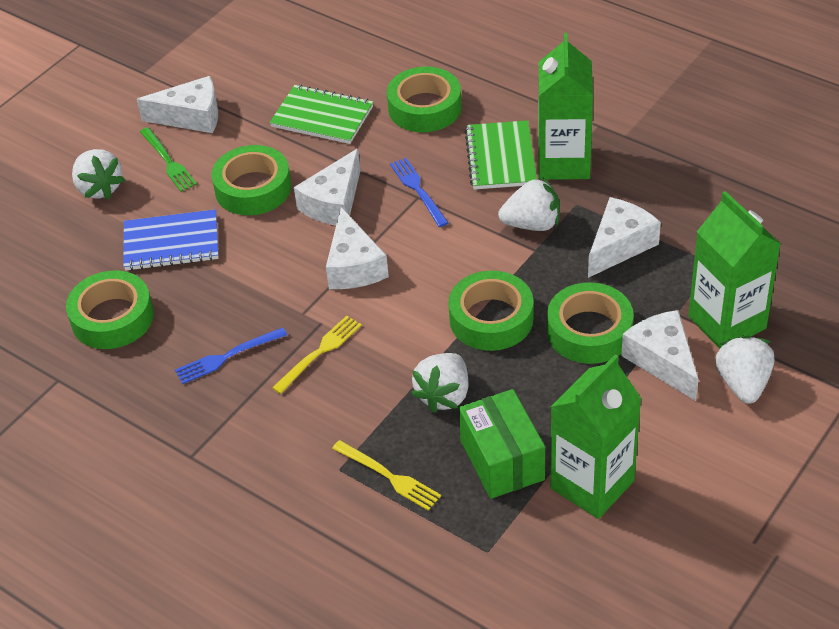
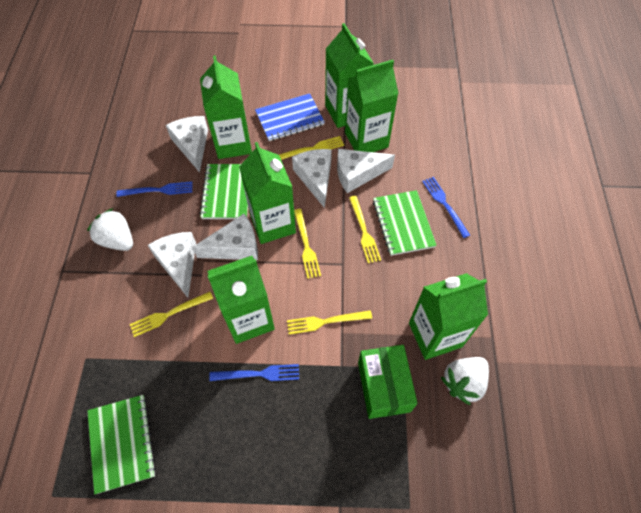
blue fork: 2 -> 3
green carton: 3 -> 6
green fork: 1 -> 0
green notebook: 2 -> 3
green tape: 5 -> 0
white strawberry: 4 -> 2
yellow fork: 2 -> 5

